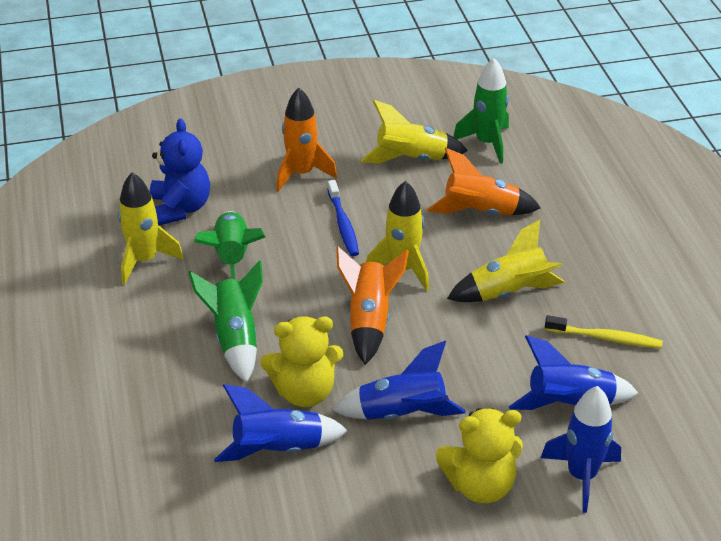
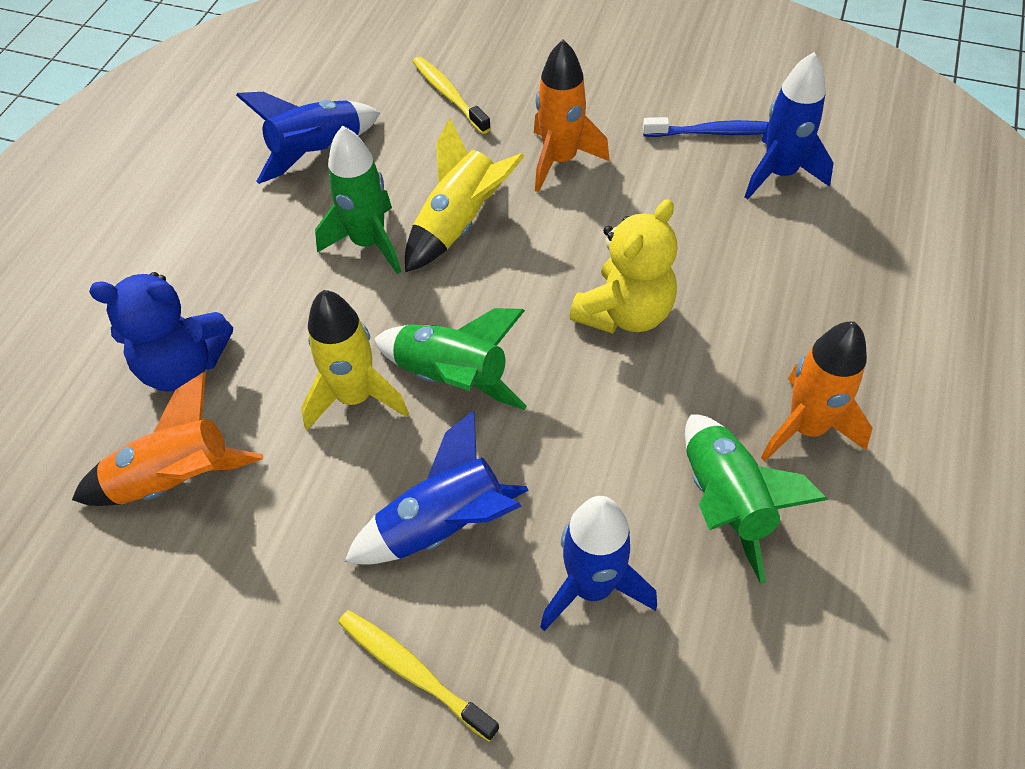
yellow rocket: 4 -> 2
yellow teddy bear: 2 -> 1
yellow toothbrush: 1 -> 2

